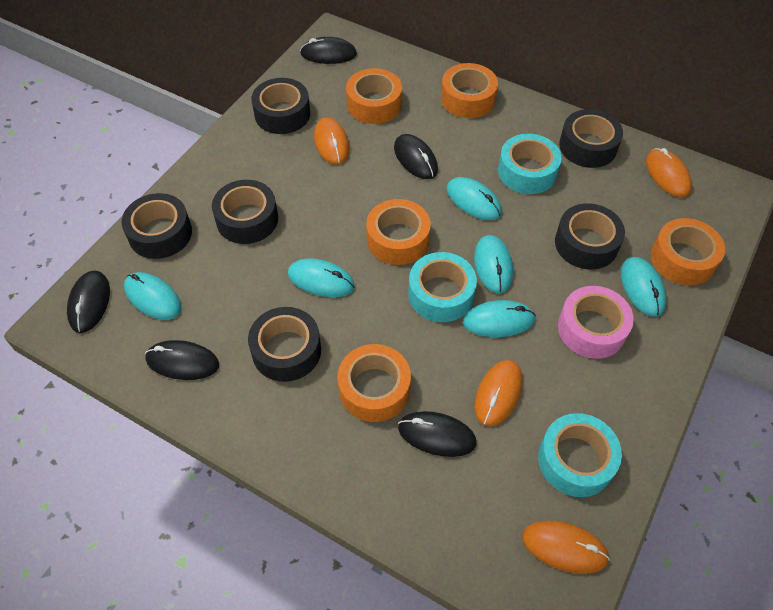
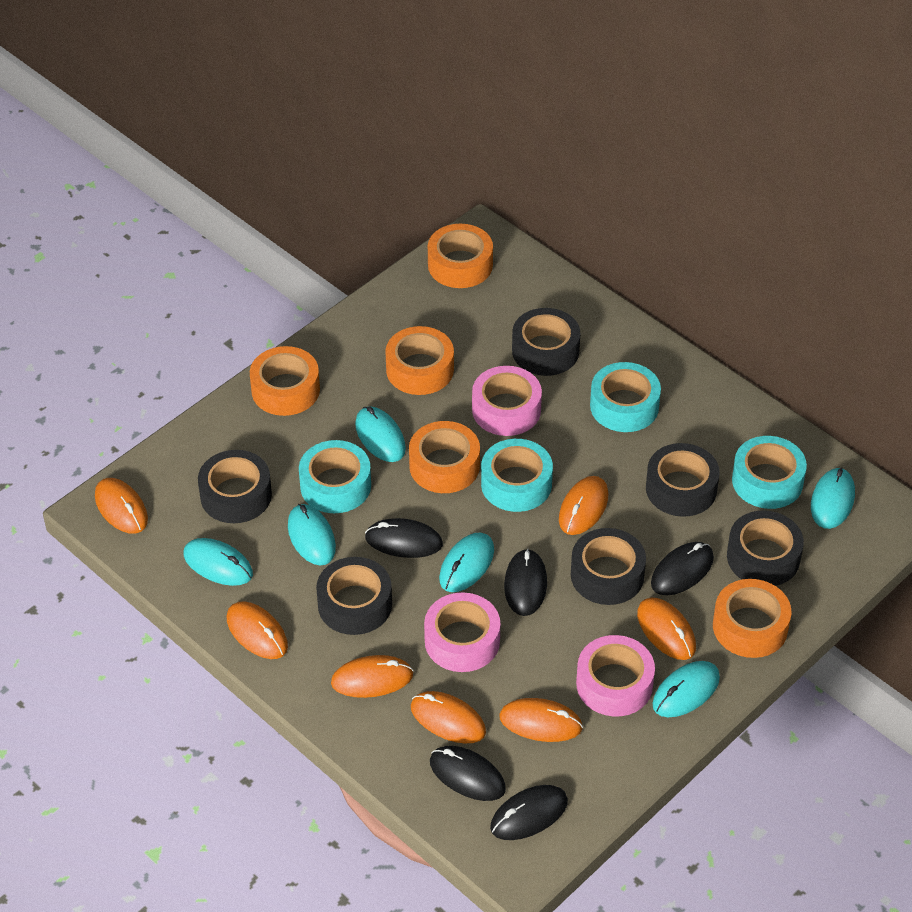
orange mouse: 4 -> 7
pink tape: 1 -> 3
turquoise tape: 3 -> 4

